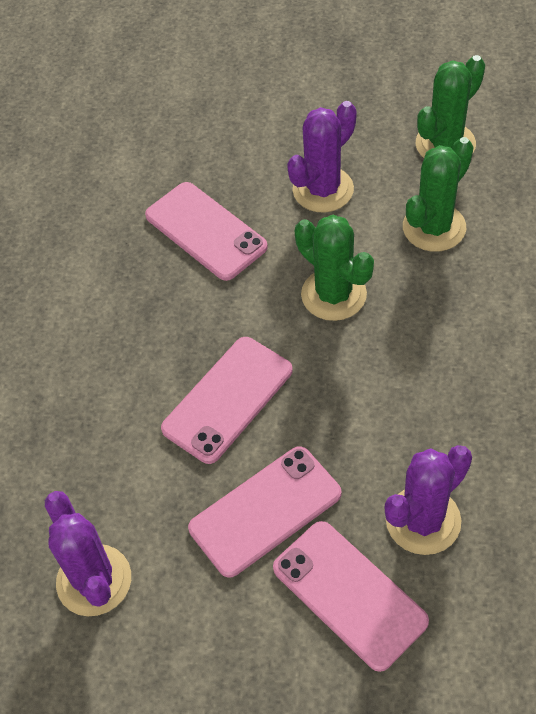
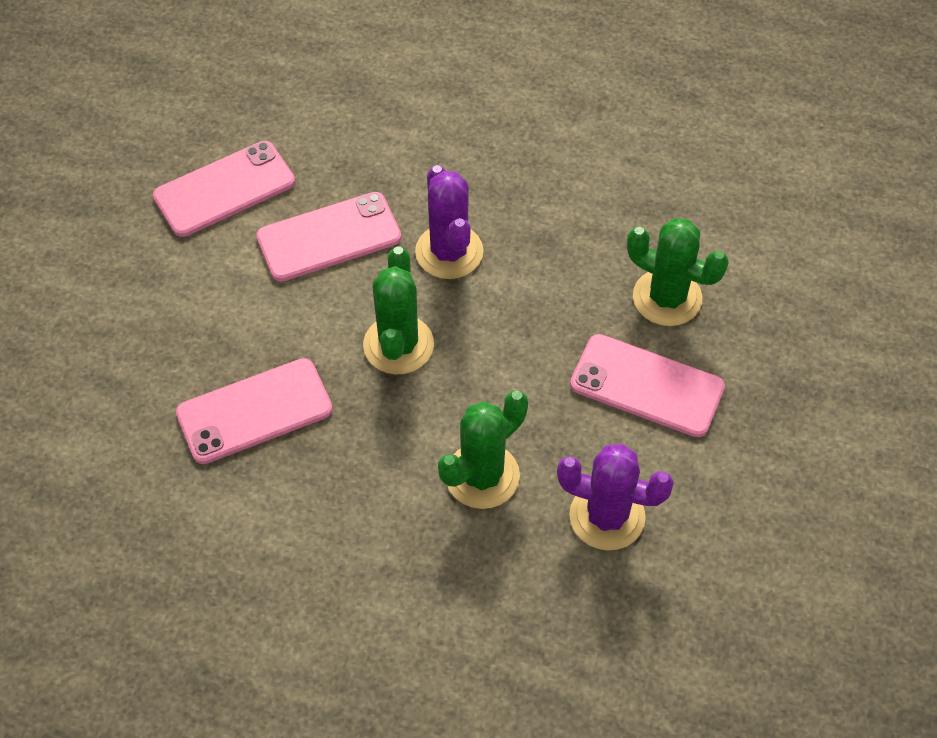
purple cactus: 3 -> 2

